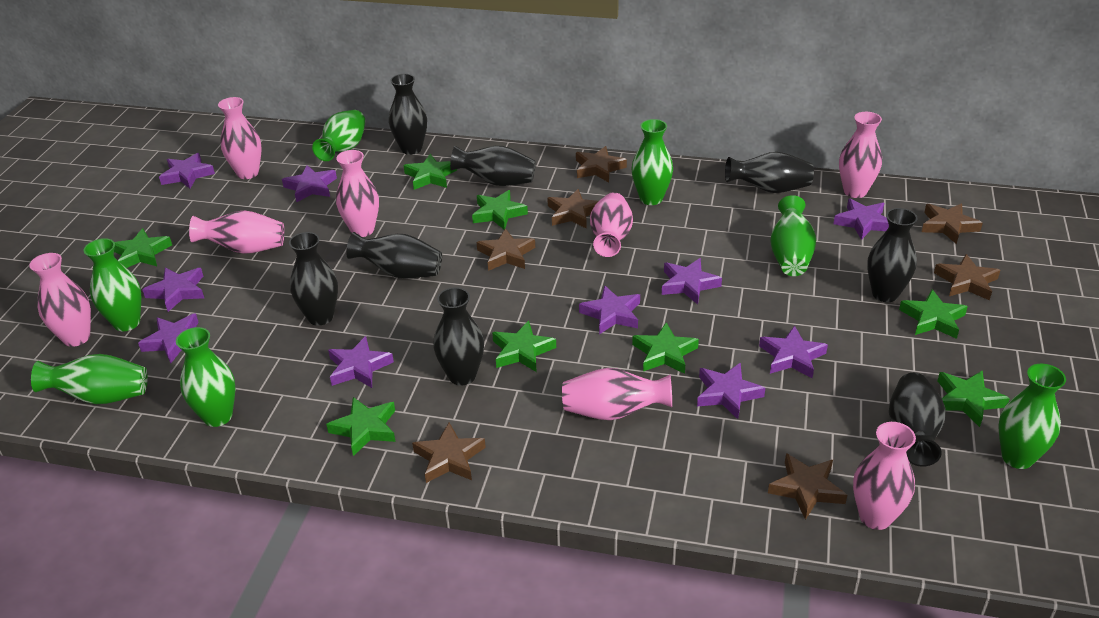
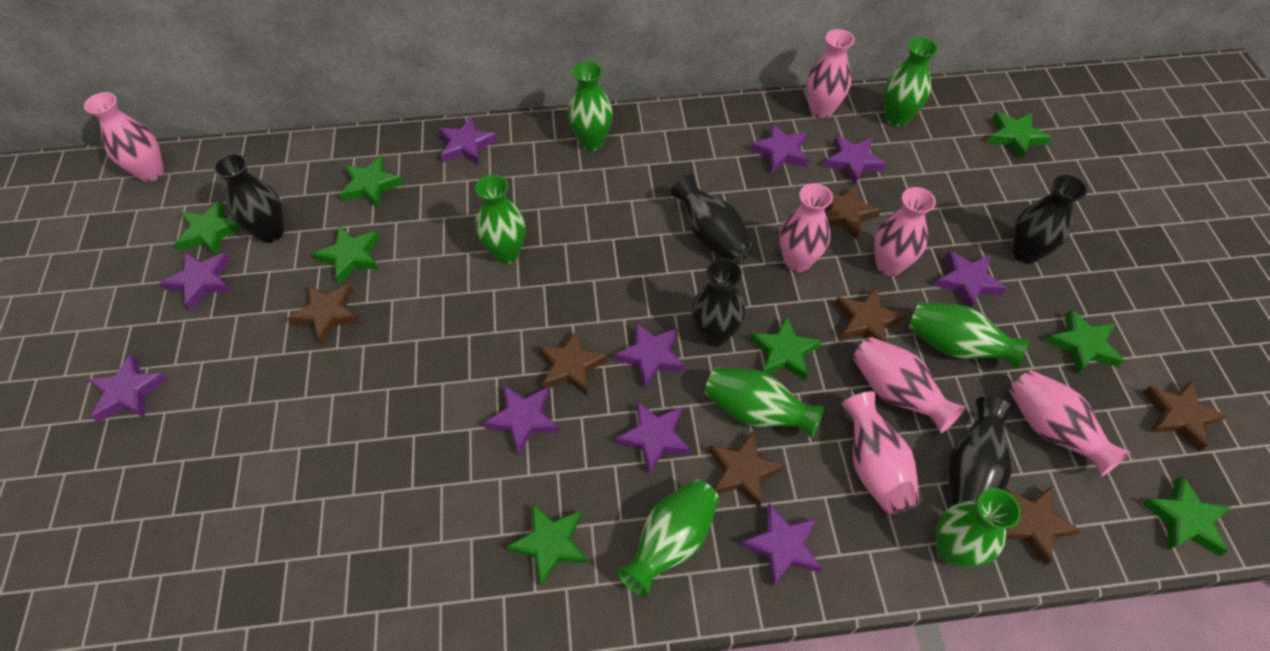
black vase: 8 -> 5
pink vase: 8 -> 7

